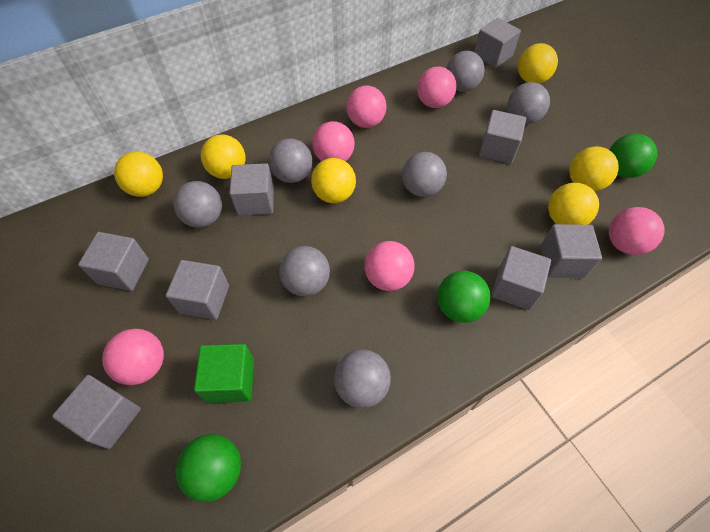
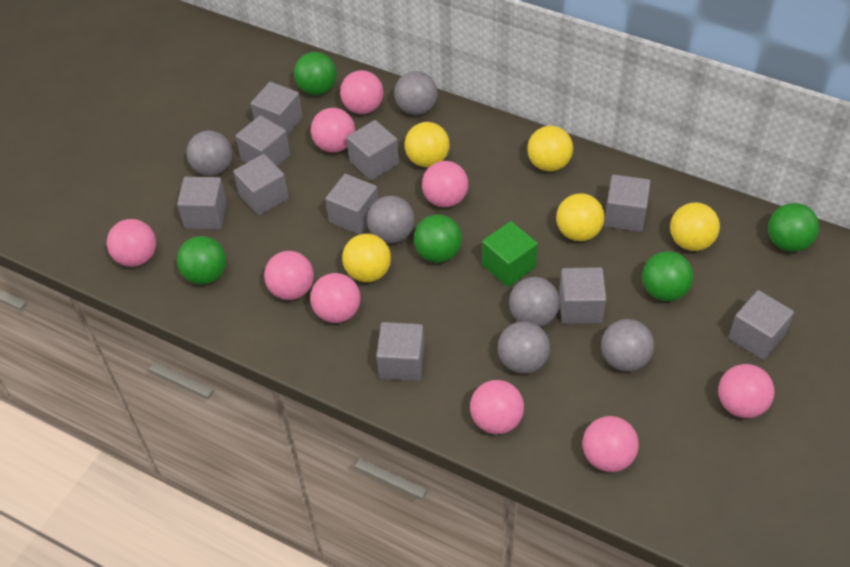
green ball: 3 -> 5
grey ball: 7 -> 6
grey cube: 8 -> 10
pink ball: 6 -> 9
yellow ball: 6 -> 5

